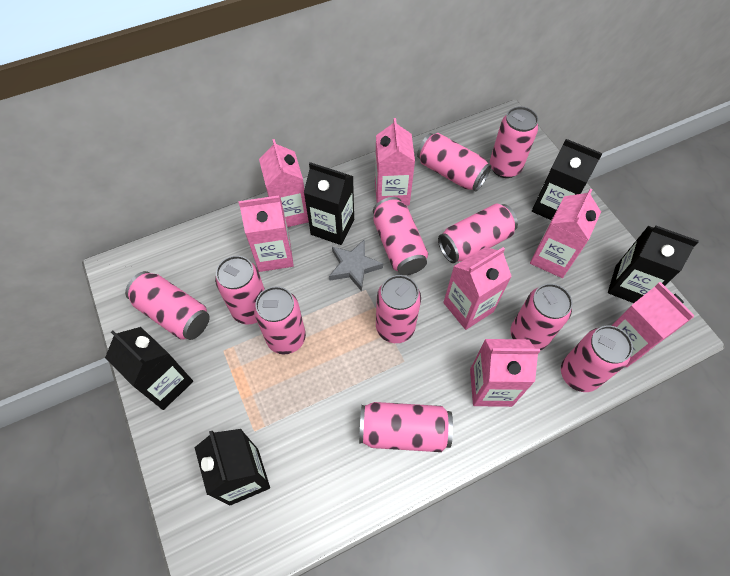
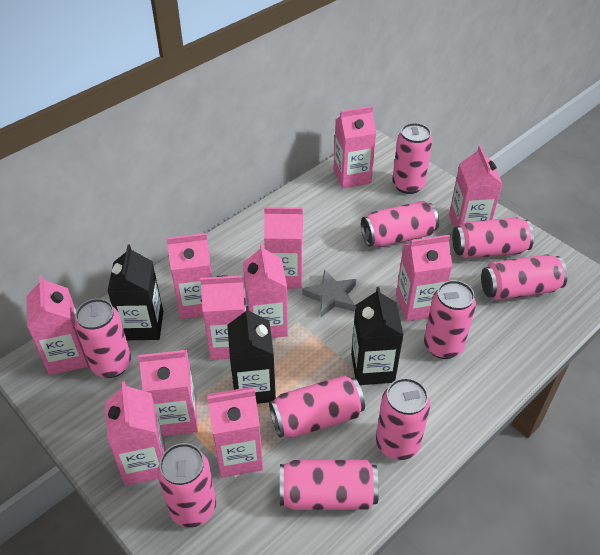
black carton: 5 -> 3
pink can: 11 -> 10
pink carton: 7 -> 11

